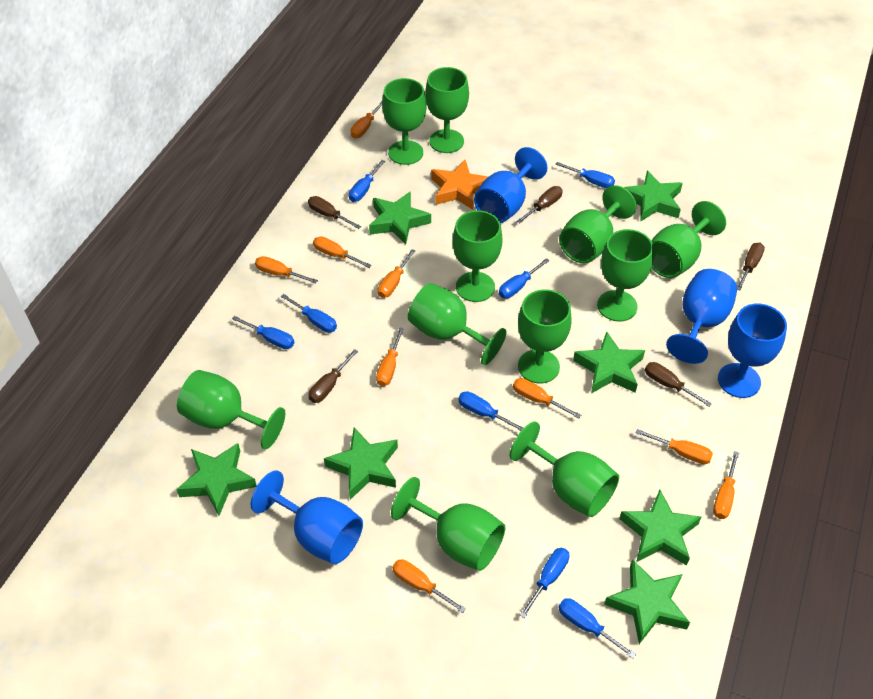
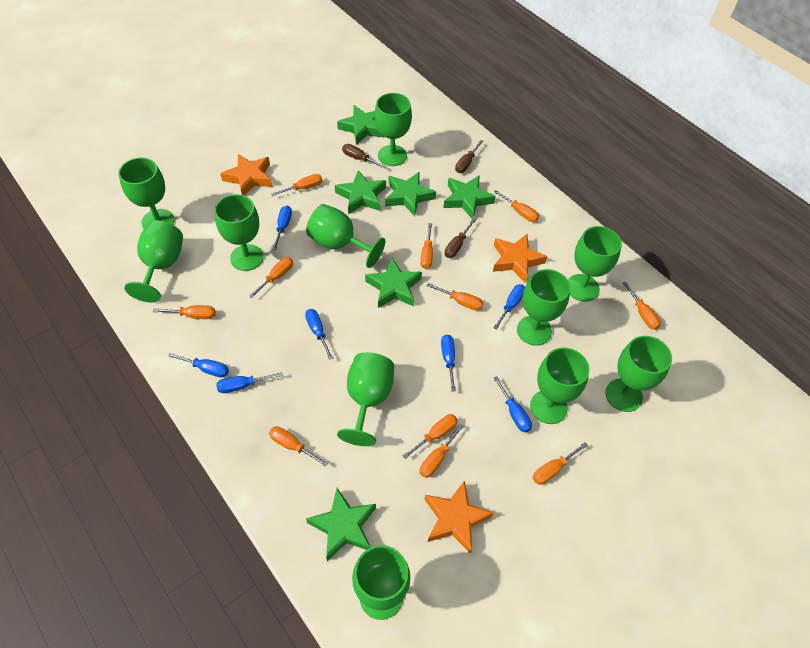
blue goblet: 4 -> 0
blue screwdriver: 8 -> 7
brown screwdriver: 5 -> 3
green star: 7 -> 6
orange screwdriver: 9 -> 11
orange star: 1 -> 3

